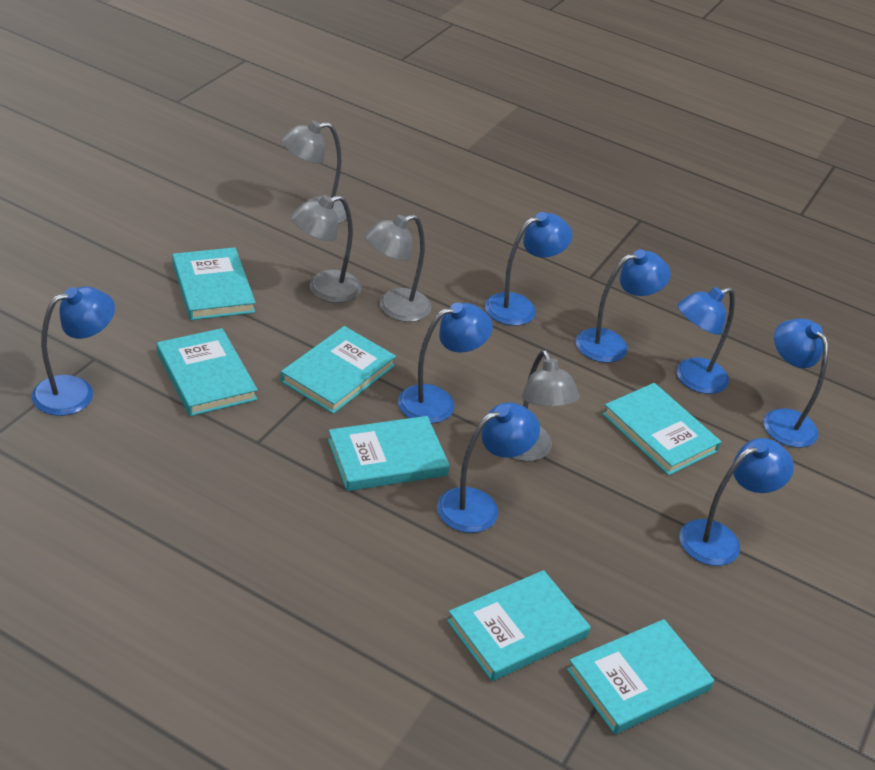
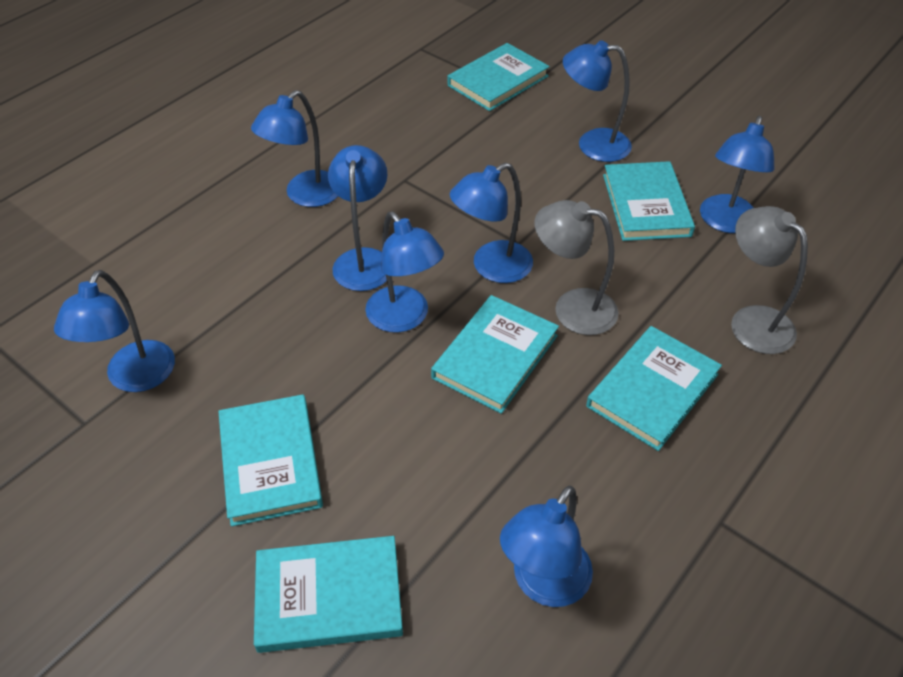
grey lamp: 4 -> 2
turquoise book: 7 -> 6

